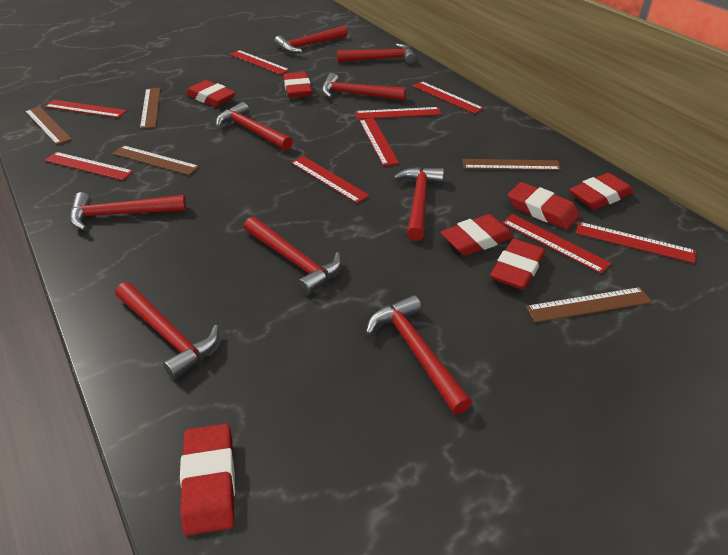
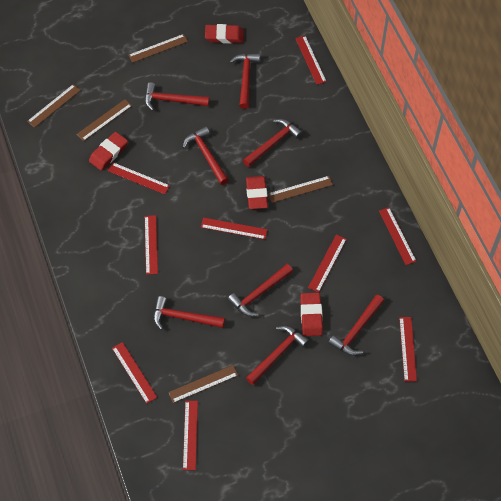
red eraser: 7 -> 4
red hammer: 9 -> 8

